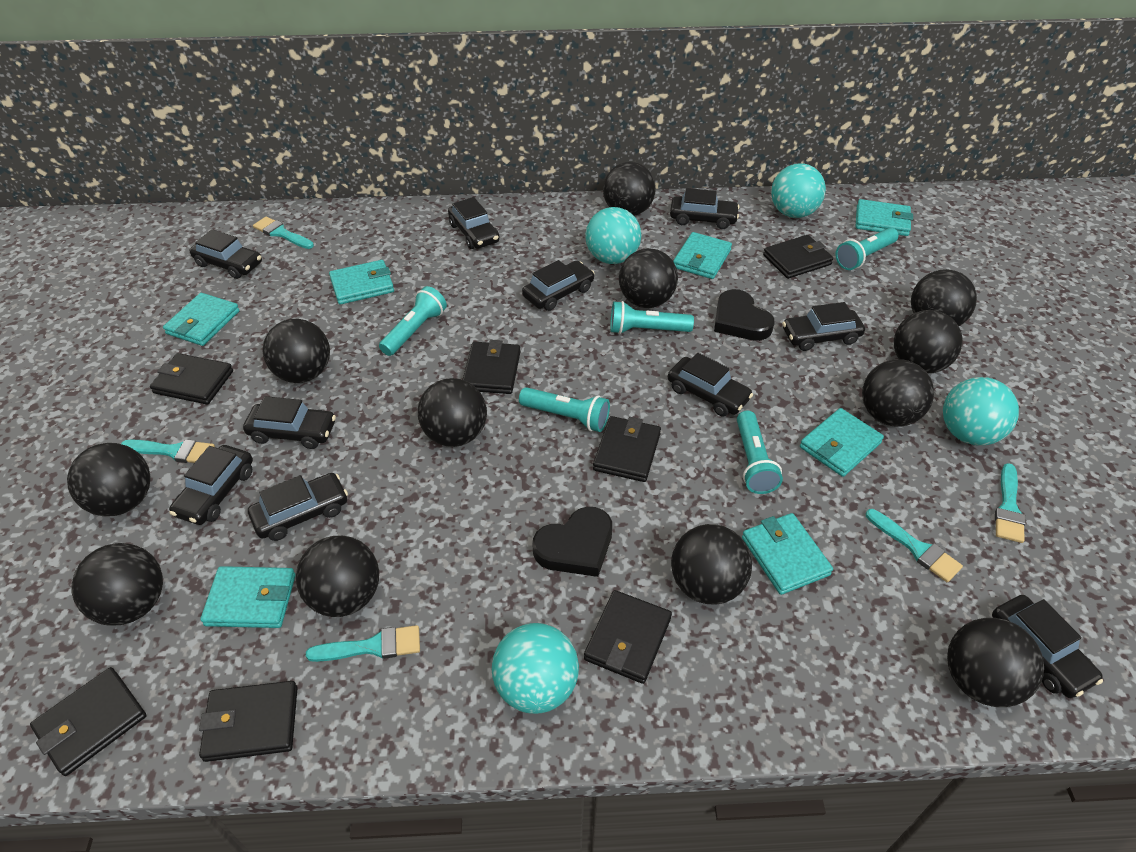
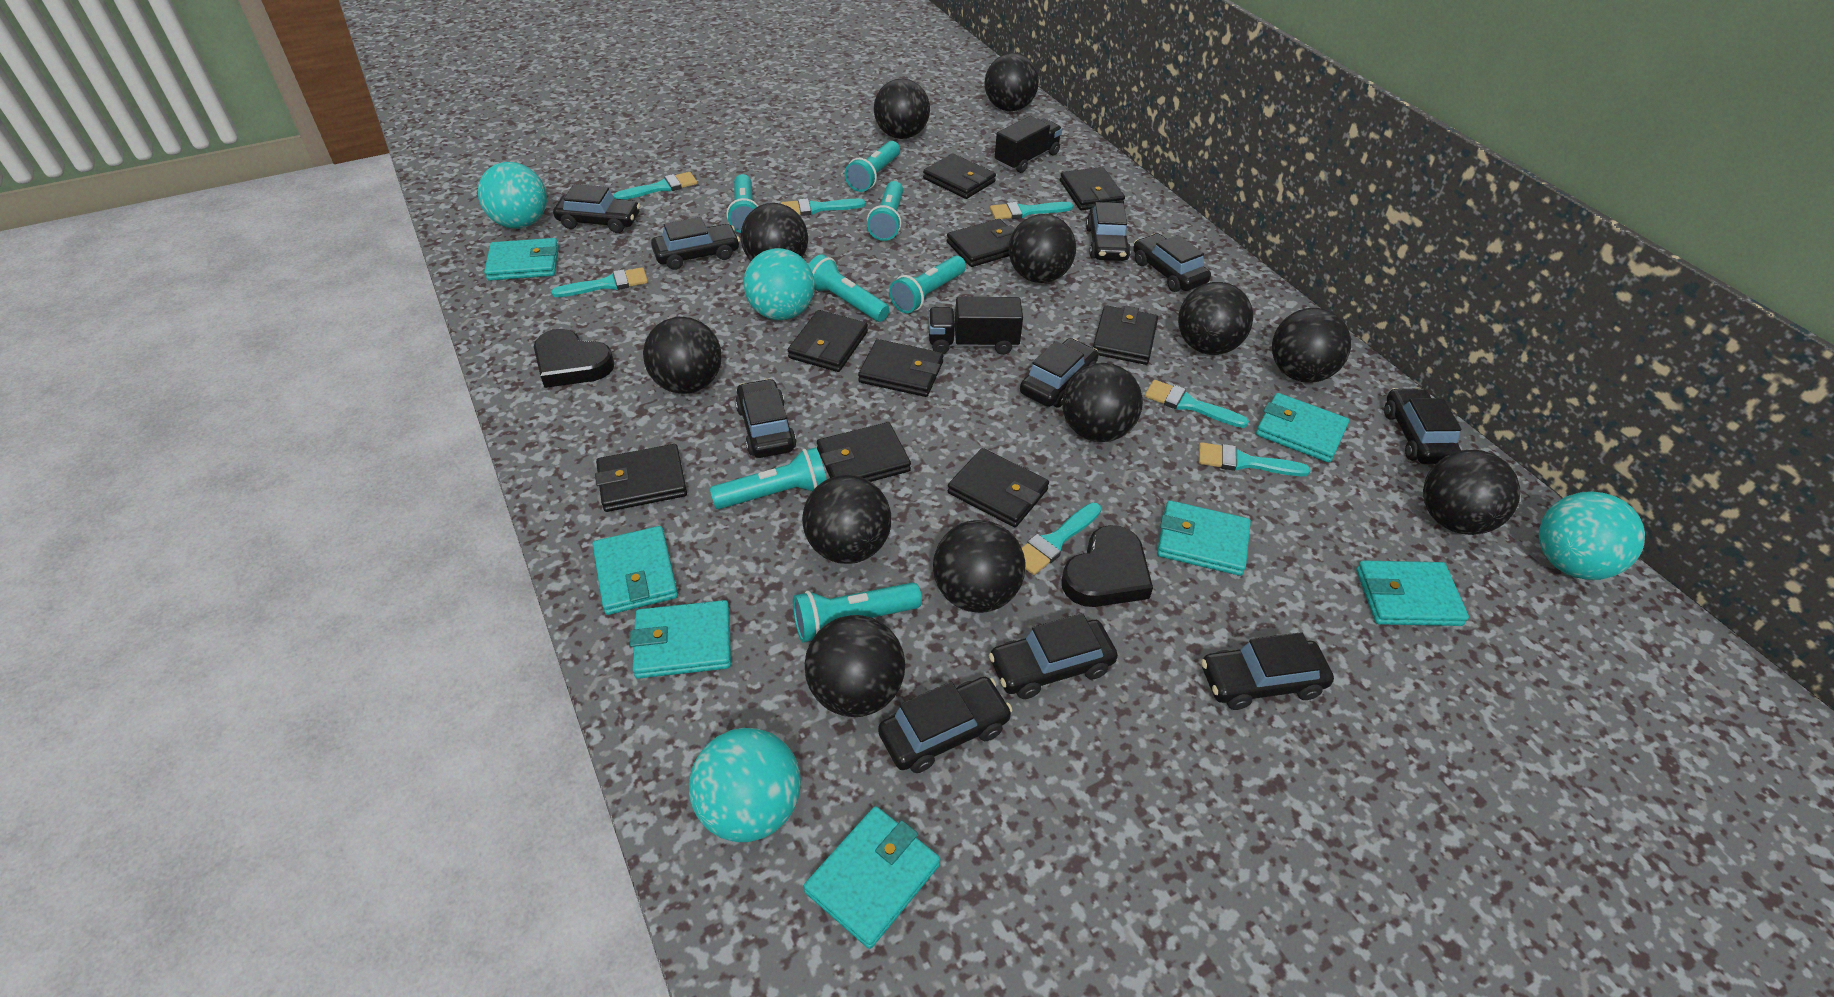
black truck: 0 -> 2
black wallet: 7 -> 9
turquoise brush: 5 -> 7
turquoise flashlight: 5 -> 7

